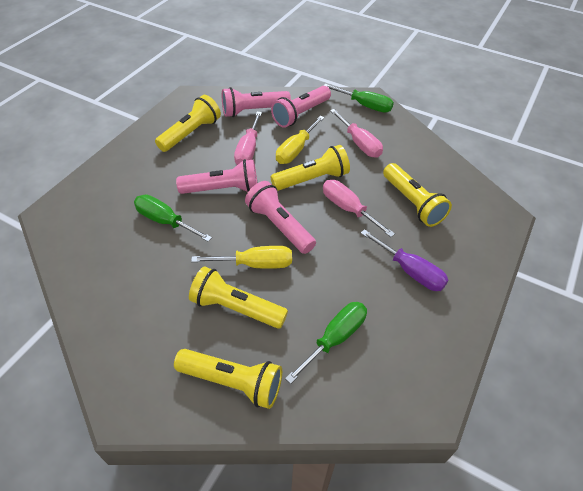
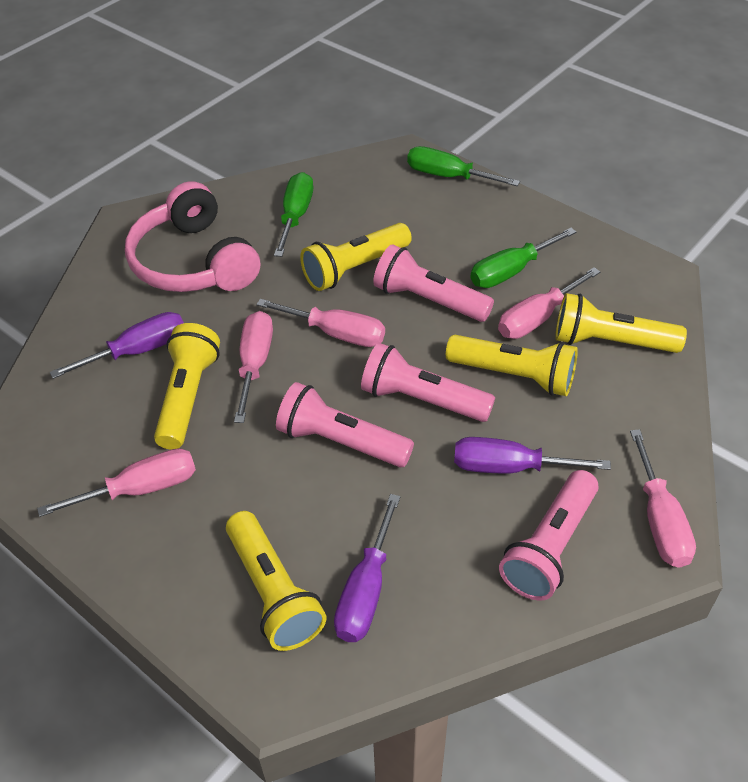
pink headphones: 0 -> 1
pink screwdriver: 3 -> 5
purple screwdriver: 1 -> 3
yellow screwdriver: 2 -> 0

